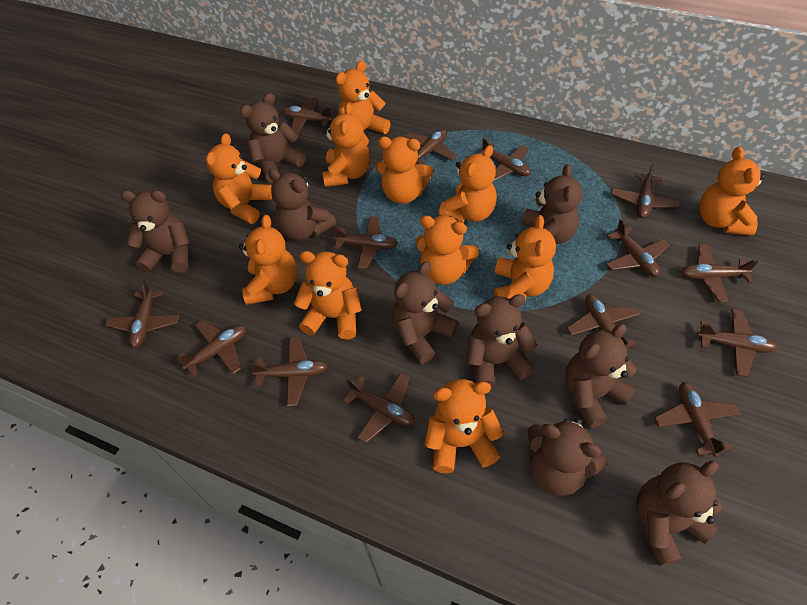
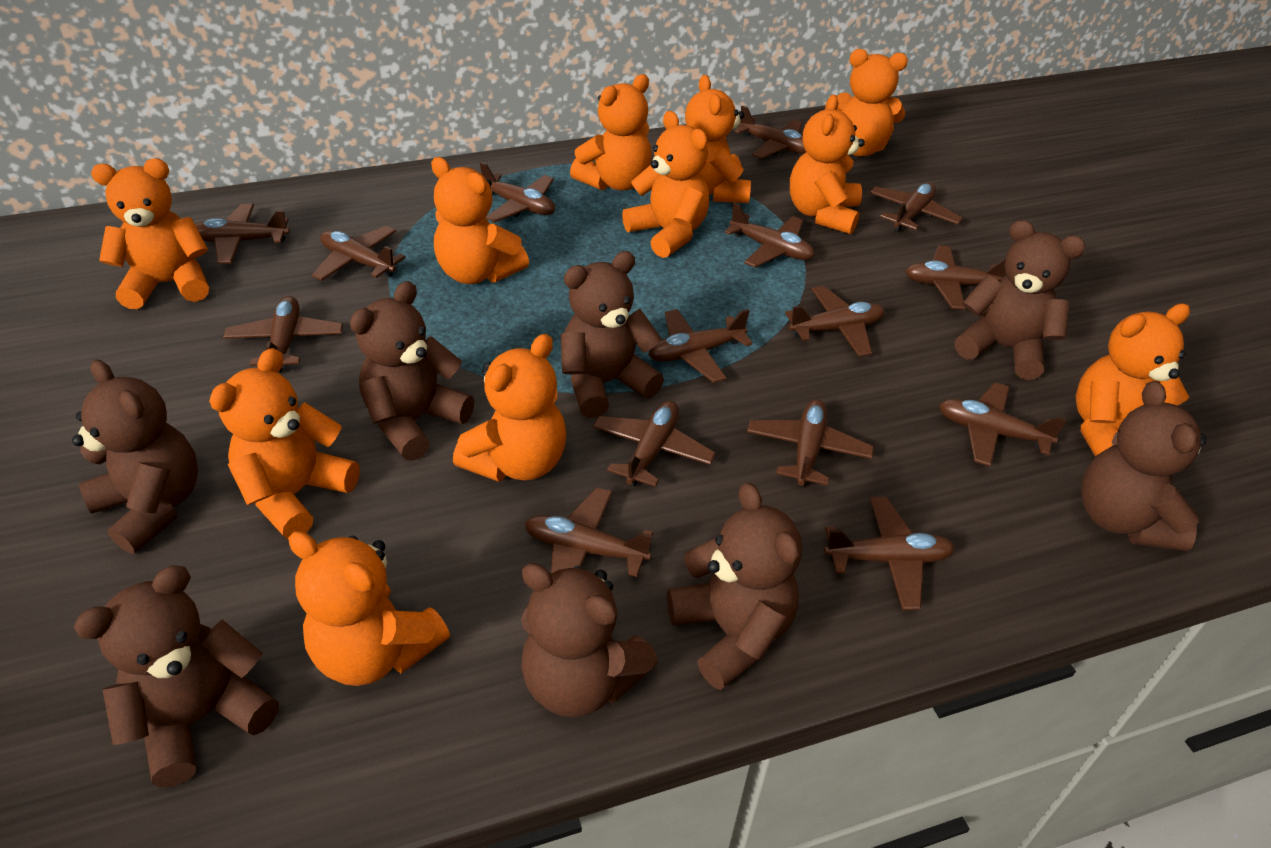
brown plane: 14 -> 15
brown teddy bear: 9 -> 8

